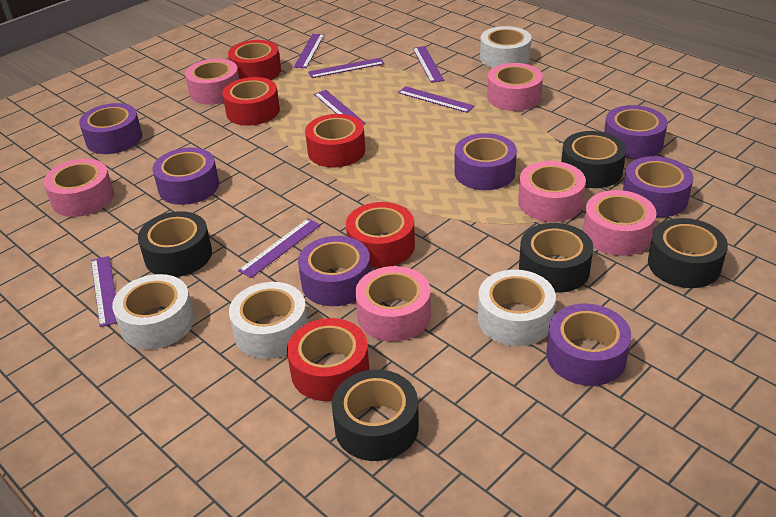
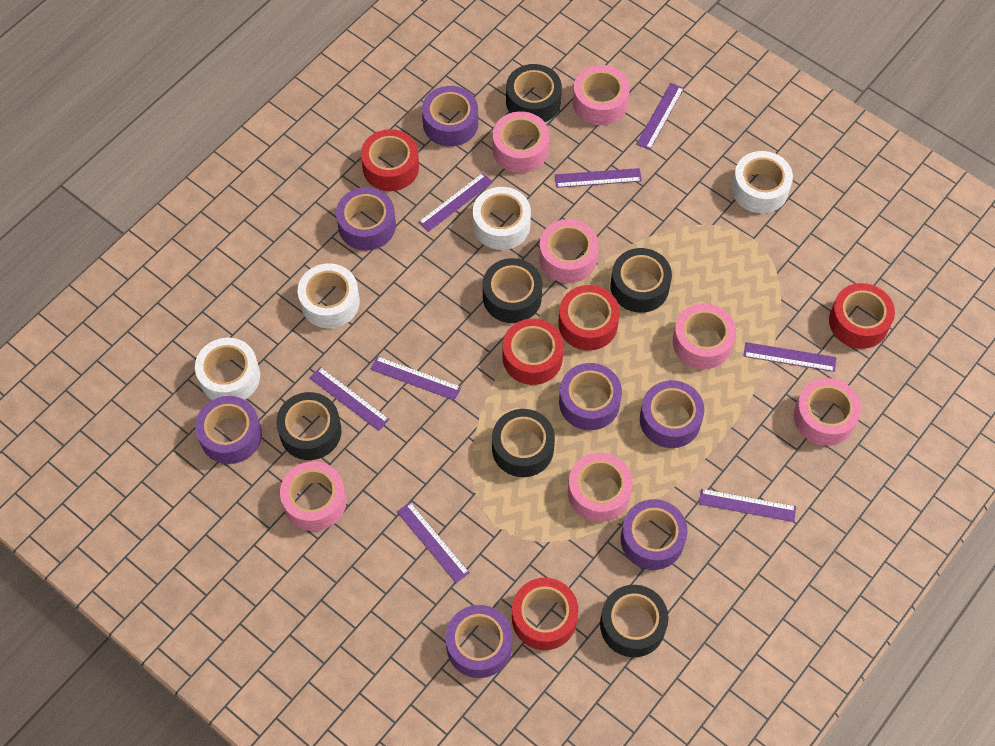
black tape: 5 -> 6
pink tape: 6 -> 7
purple ruler: 7 -> 8

